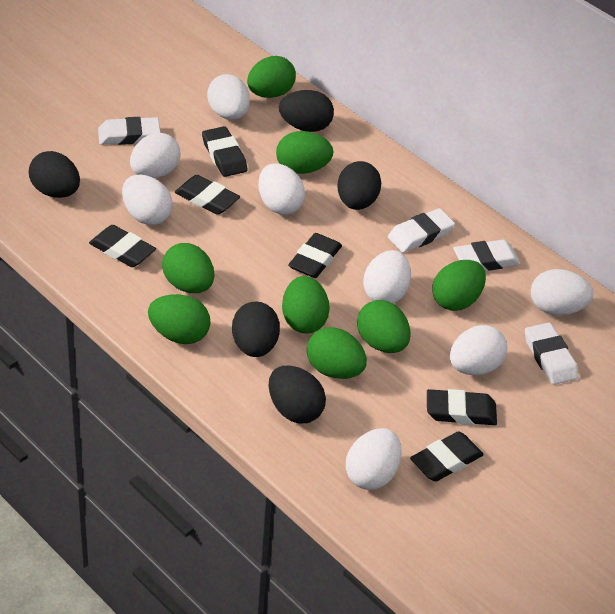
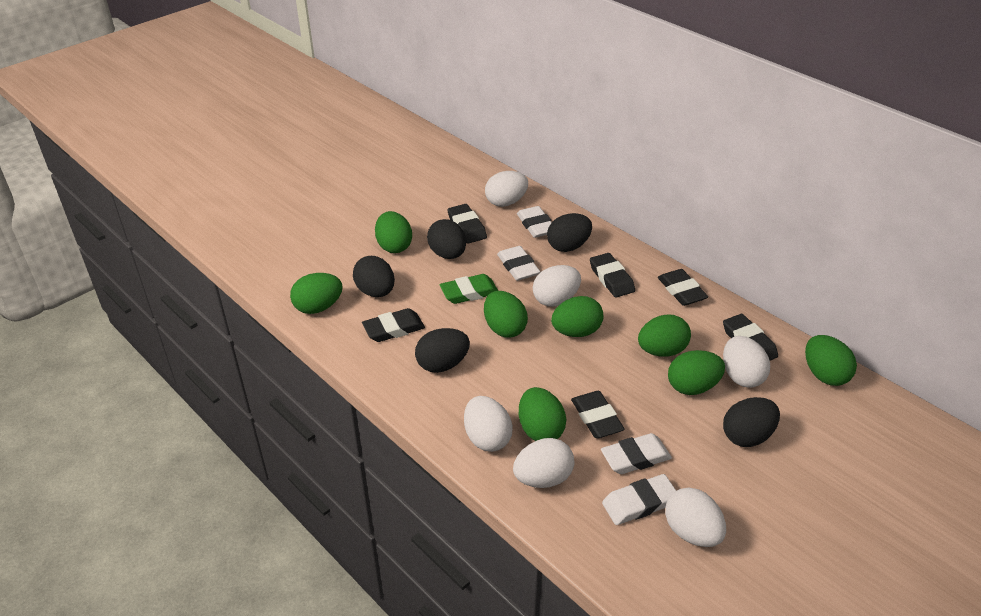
green eraser: 0 -> 1
white egg: 8 -> 6

